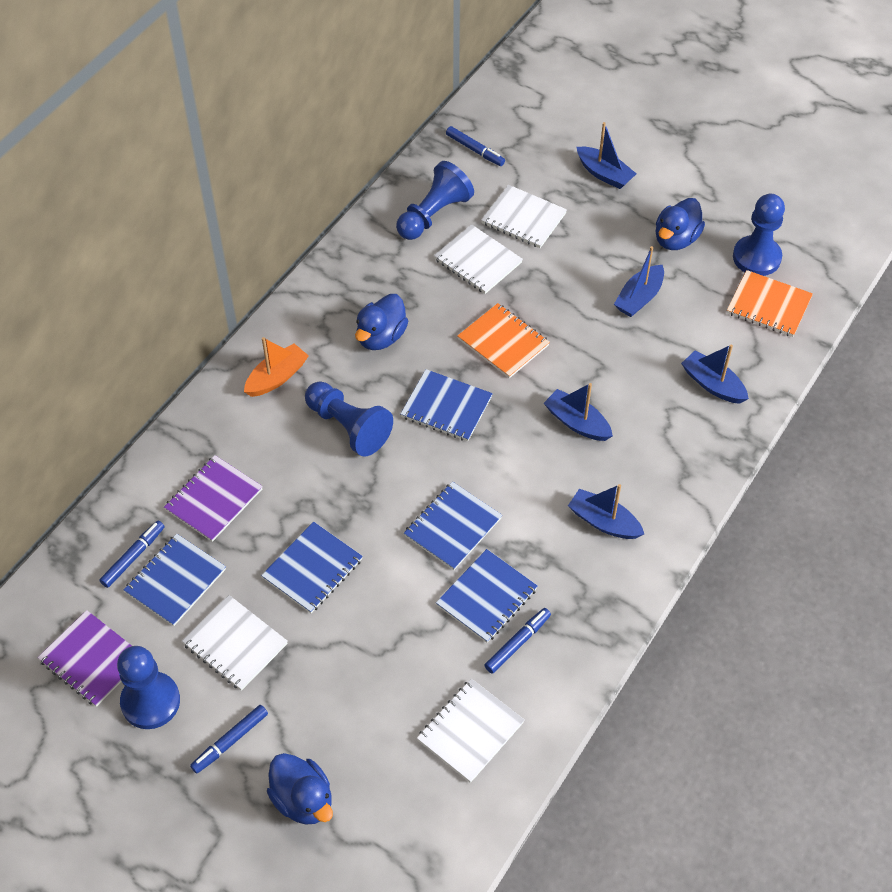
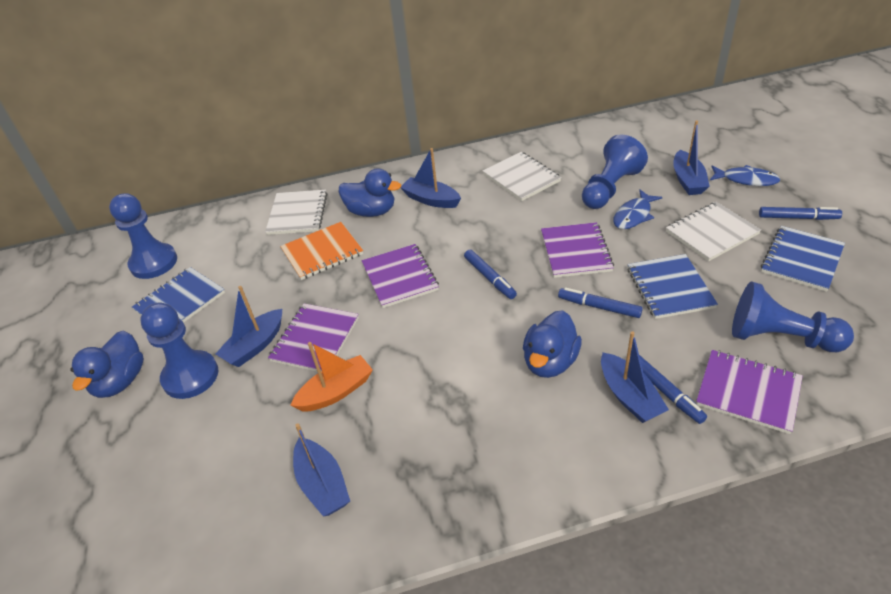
blue fish: 0 -> 2
blue notebook: 5 -> 3
orange notebook: 2 -> 1
purple notebook: 2 -> 4
white notebook: 4 -> 3

